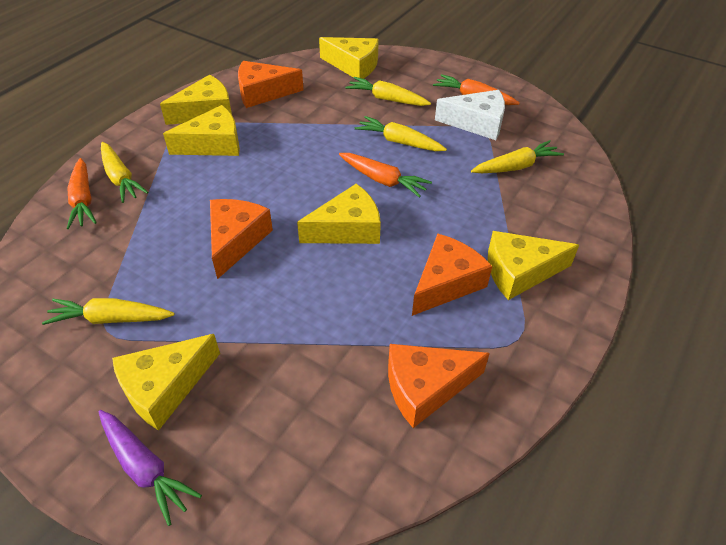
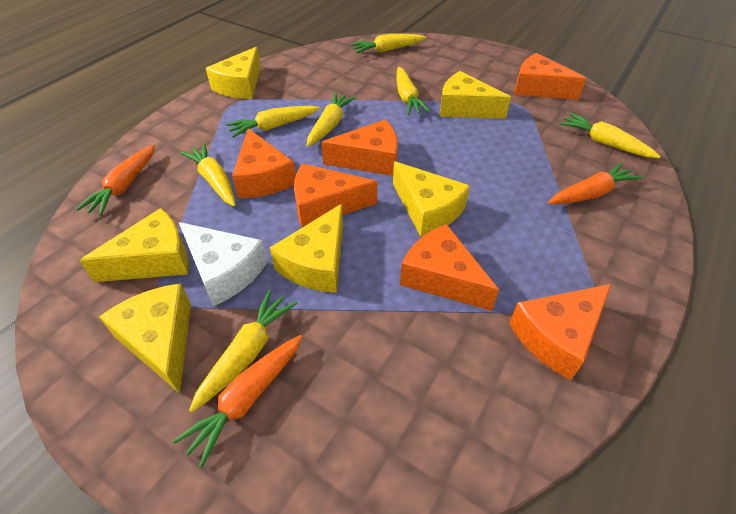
orange cheese: 4 -> 6
purple carrot: 1 -> 0
yellow carrot: 5 -> 7

